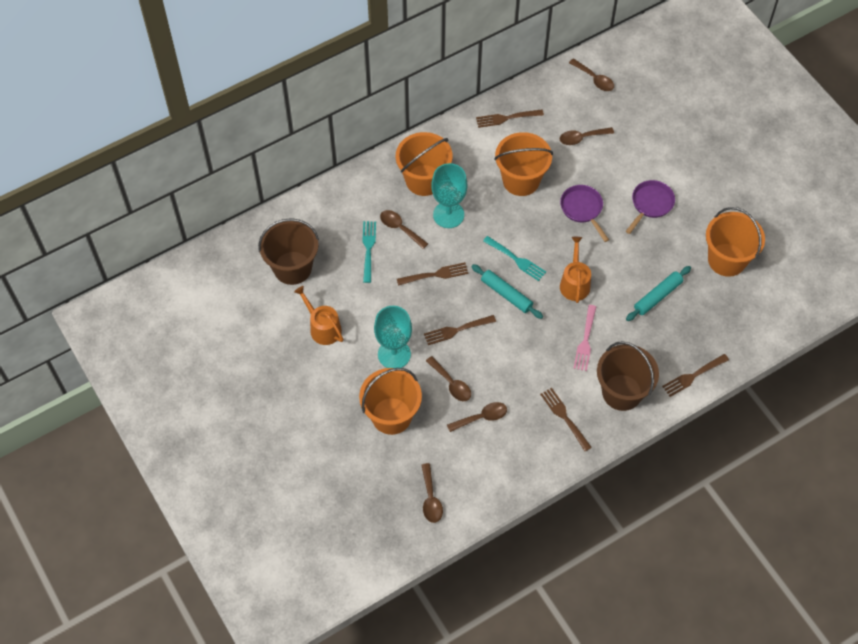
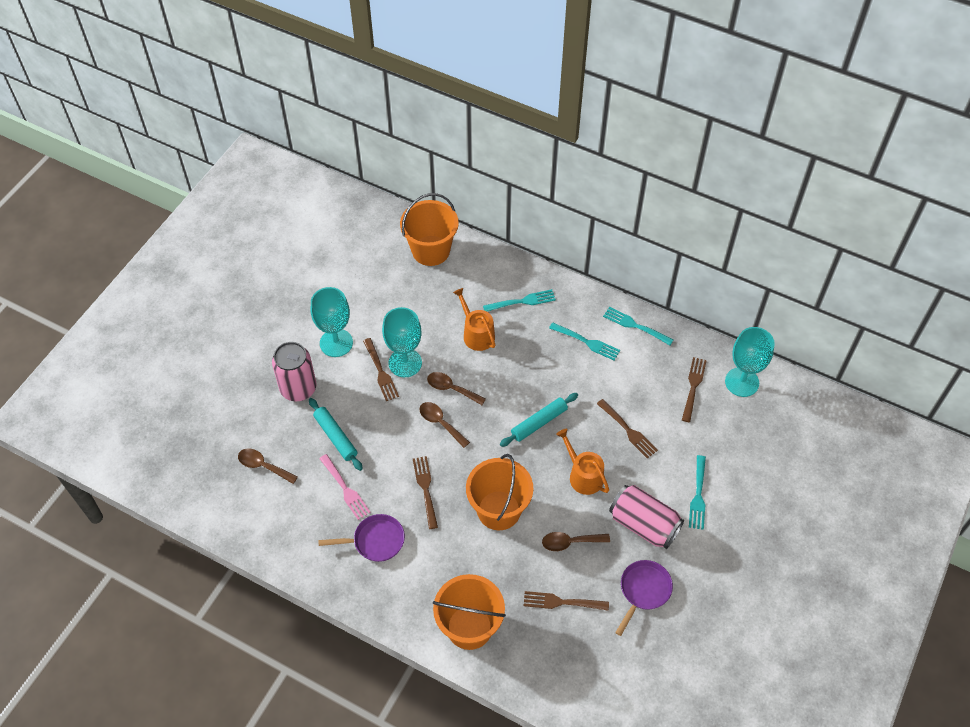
brown bucket: 2 -> 0
brown spoon: 6 -> 4
orange bucket: 4 -> 3
pink can: 0 -> 2
turquoise fork: 2 -> 4
turquoise goblet: 2 -> 3

